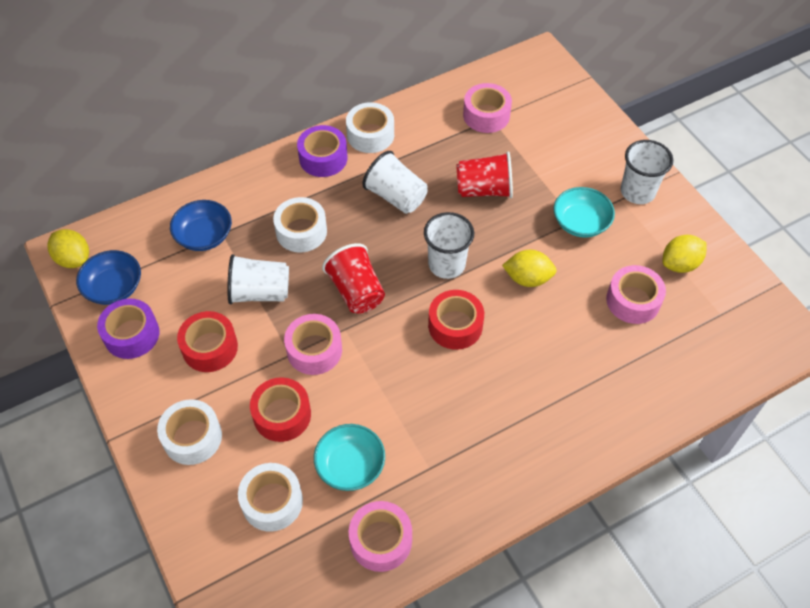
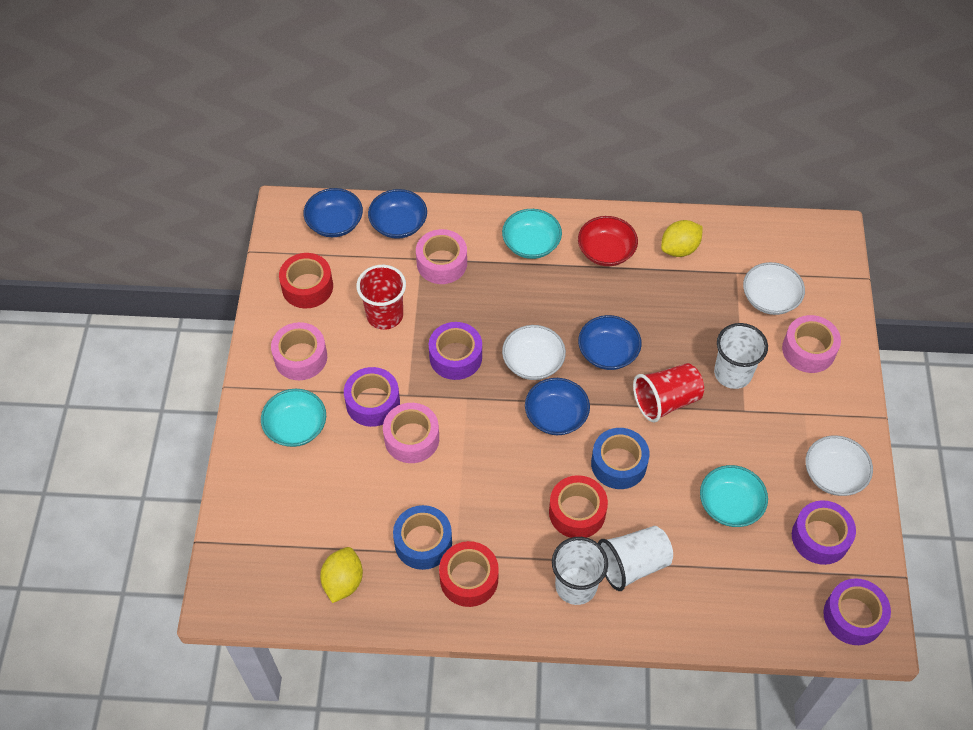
blue bowl: 2 -> 4
blue tape: 0 -> 2
purple tape: 2 -> 4
red bowl: 0 -> 1
turquoise bowl: 2 -> 3
white bowl: 0 -> 3
white cup: 4 -> 3
white tape: 4 -> 0
yellow lemon: 3 -> 2

